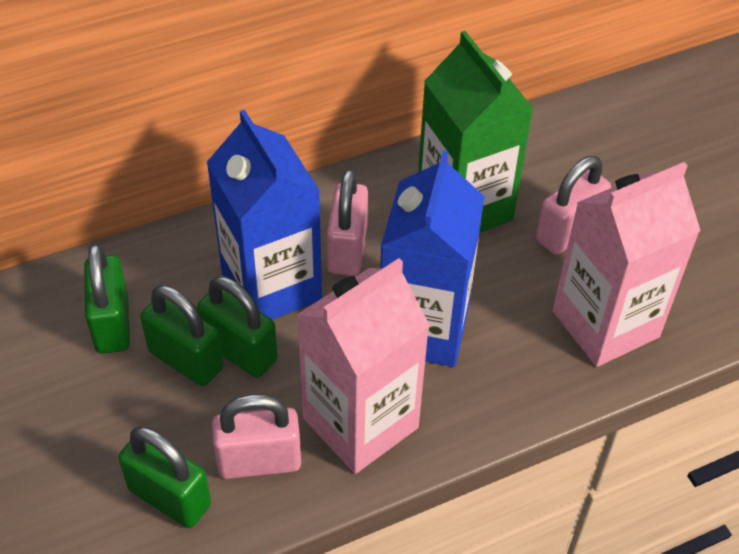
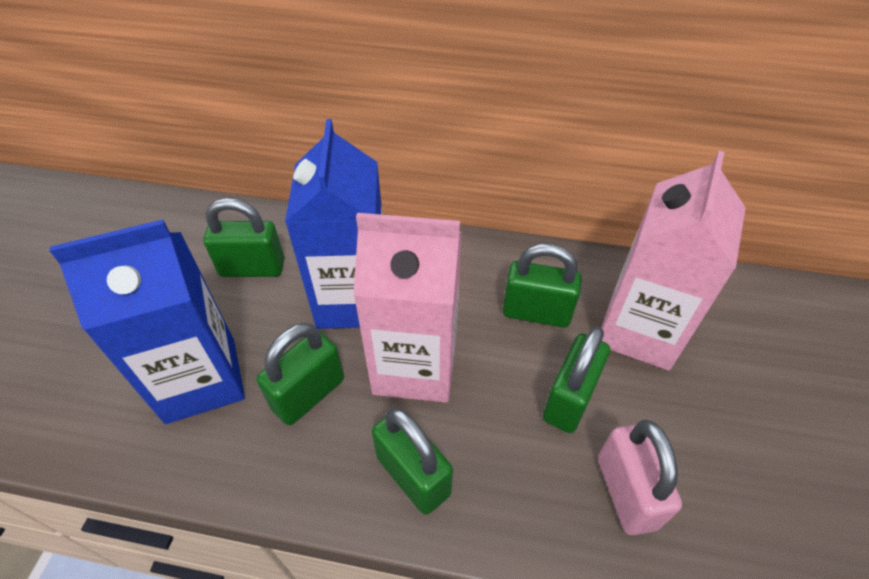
green carton: 1 -> 0
green padlock: 4 -> 5
pink padlock: 3 -> 1

